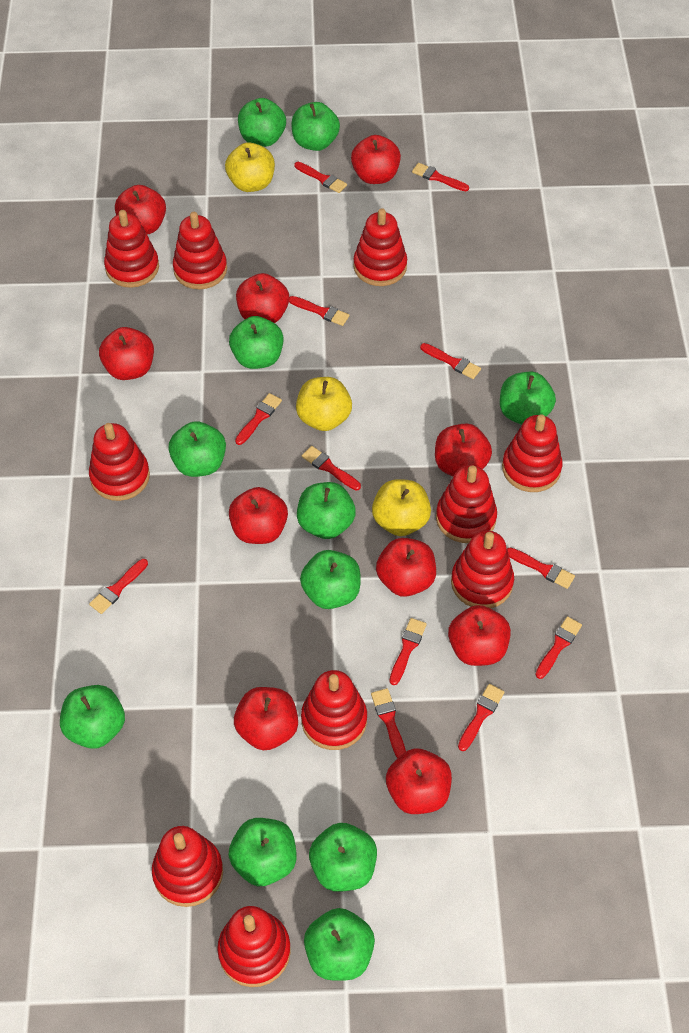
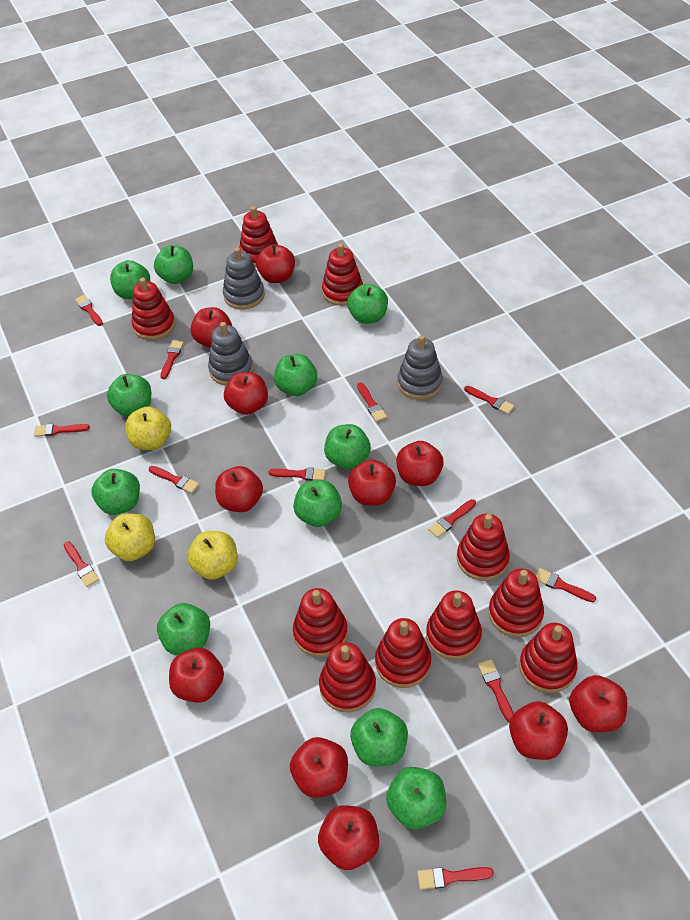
grey stacking toy: 0 -> 3
red apple: 10 -> 11

